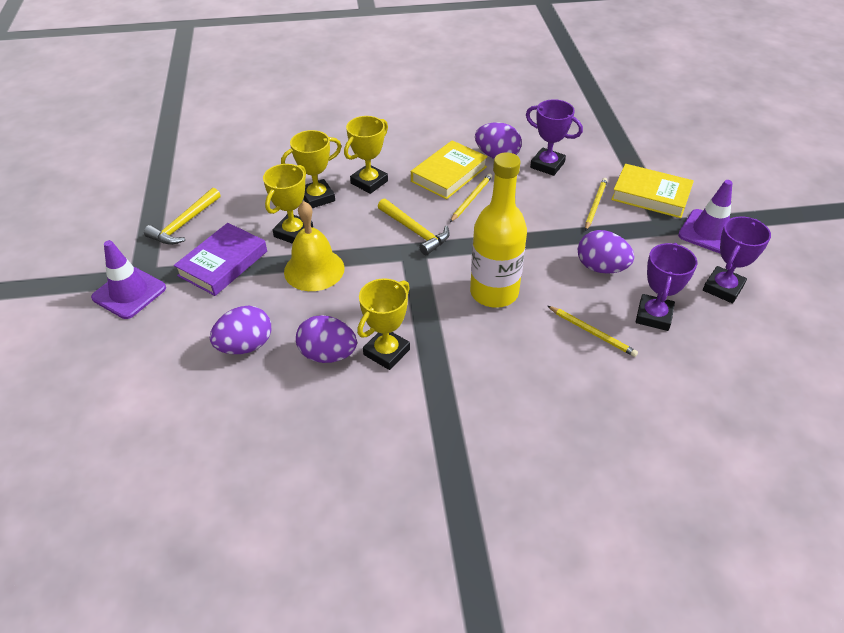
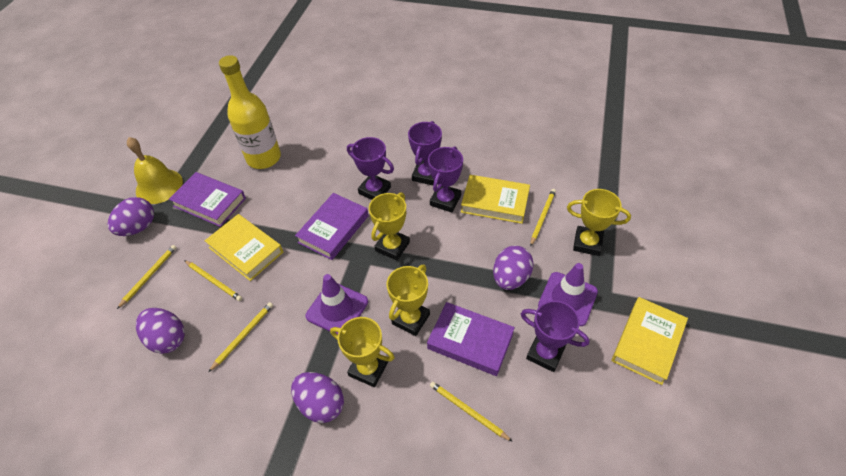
purple book: 1 -> 3
purple trophy: 3 -> 4
yellow book: 2 -> 3
yellow hammer: 2 -> 0
yellow pencil: 3 -> 5

